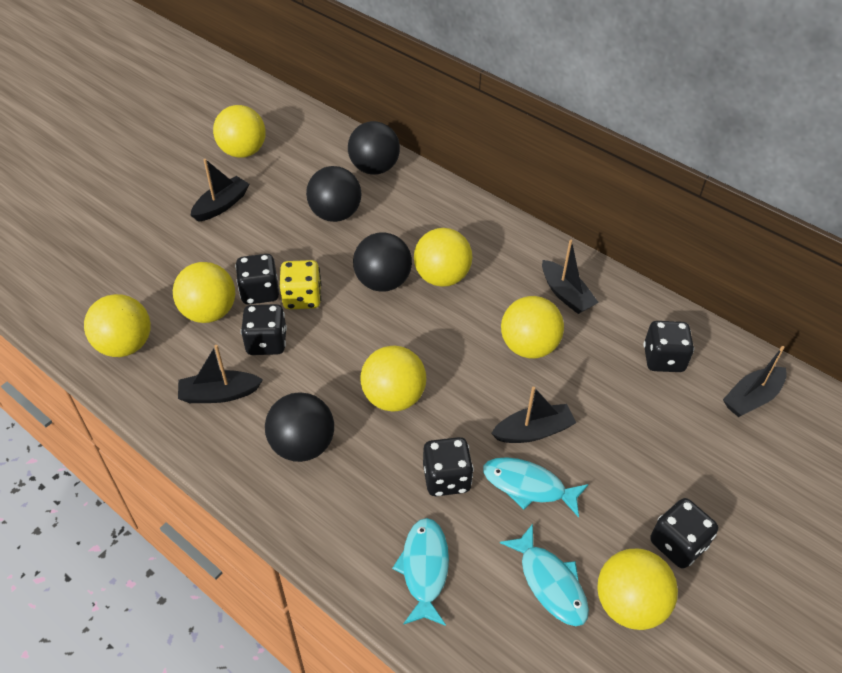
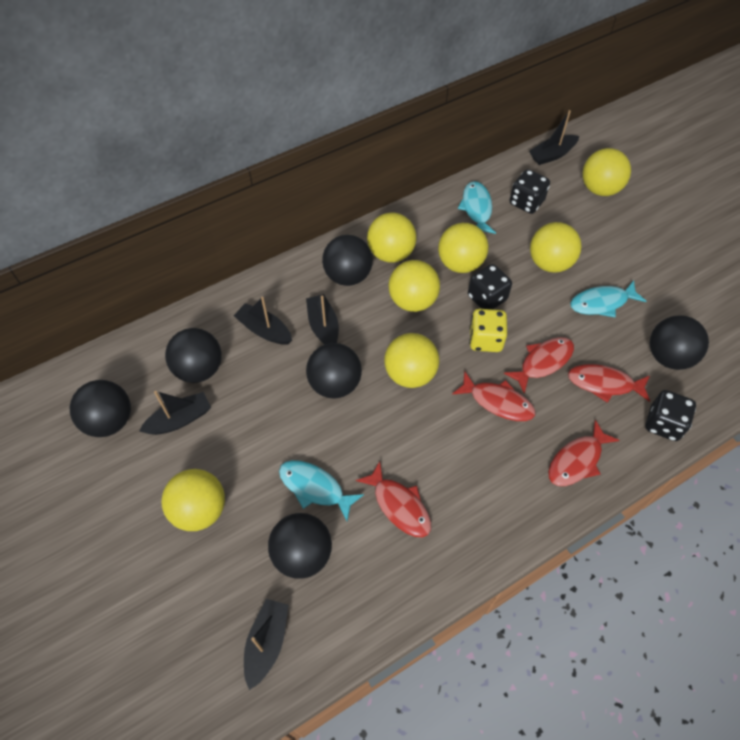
black ball: 4 -> 6
black dice: 5 -> 3
red fish: 0 -> 5

